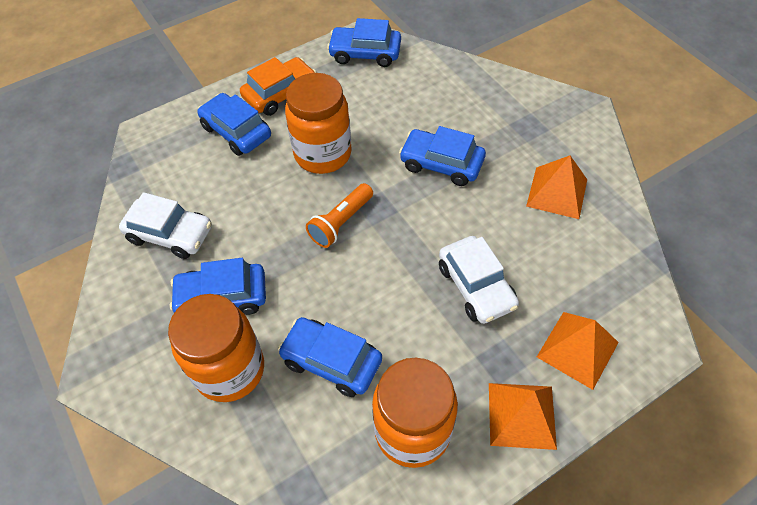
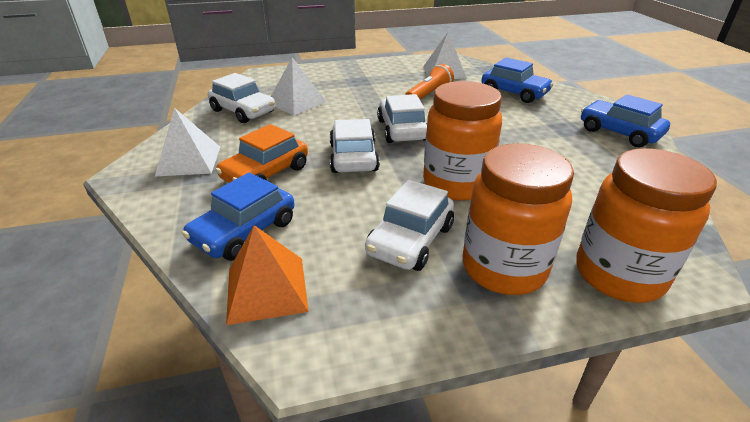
blue car: 5 -> 3
orange pyramid: 3 -> 1
white car: 2 -> 4
white pyramid: 0 -> 3

